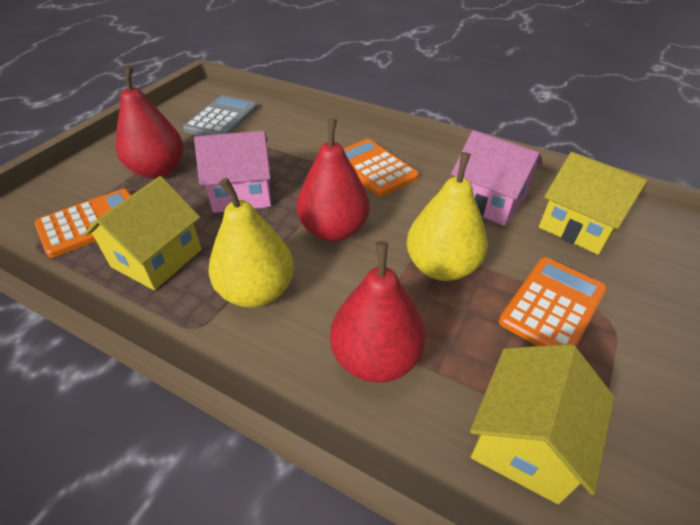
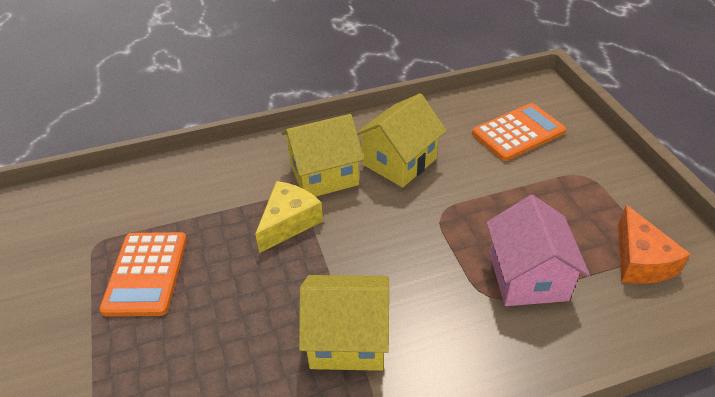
grey calculator: 1 -> 0
orange calculator: 3 -> 2
orange cheese: 0 -> 1
pink house: 2 -> 1
red pear: 3 -> 0
yellow cheese: 0 -> 1
yellow pear: 2 -> 0

